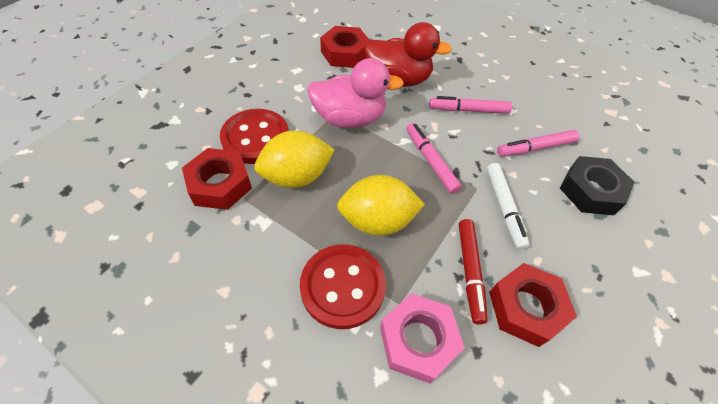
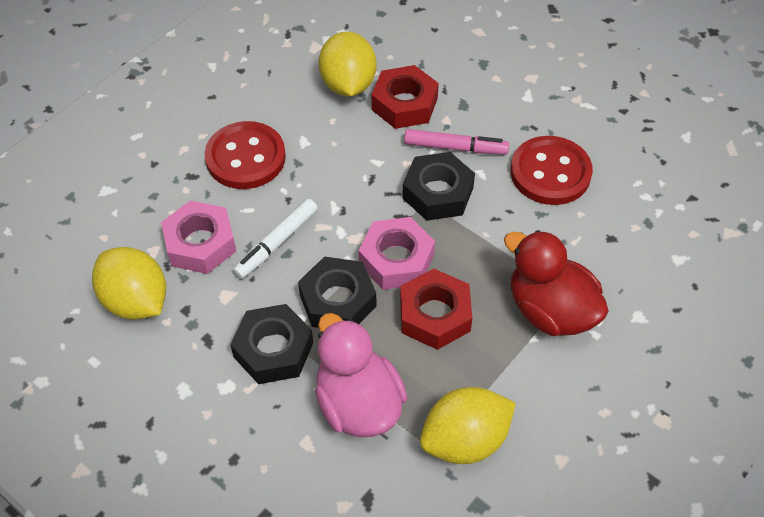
black nut: 1 -> 3
pink marker: 3 -> 1
pink nut: 1 -> 2
red marker: 1 -> 0
red nut: 3 -> 2
yellow lemon: 2 -> 3

